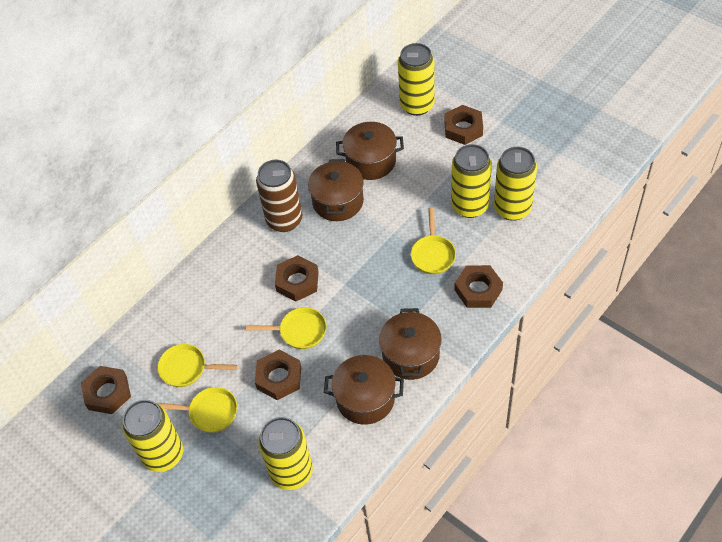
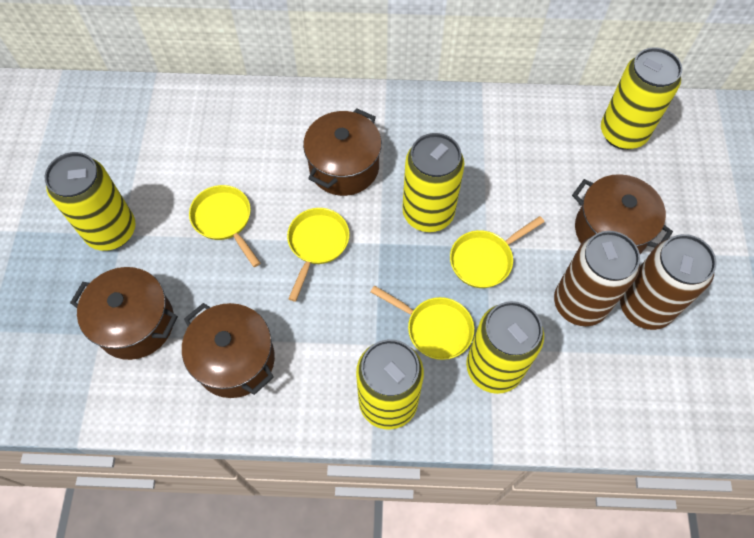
brown can: 1 -> 2
brown nut: 5 -> 0

